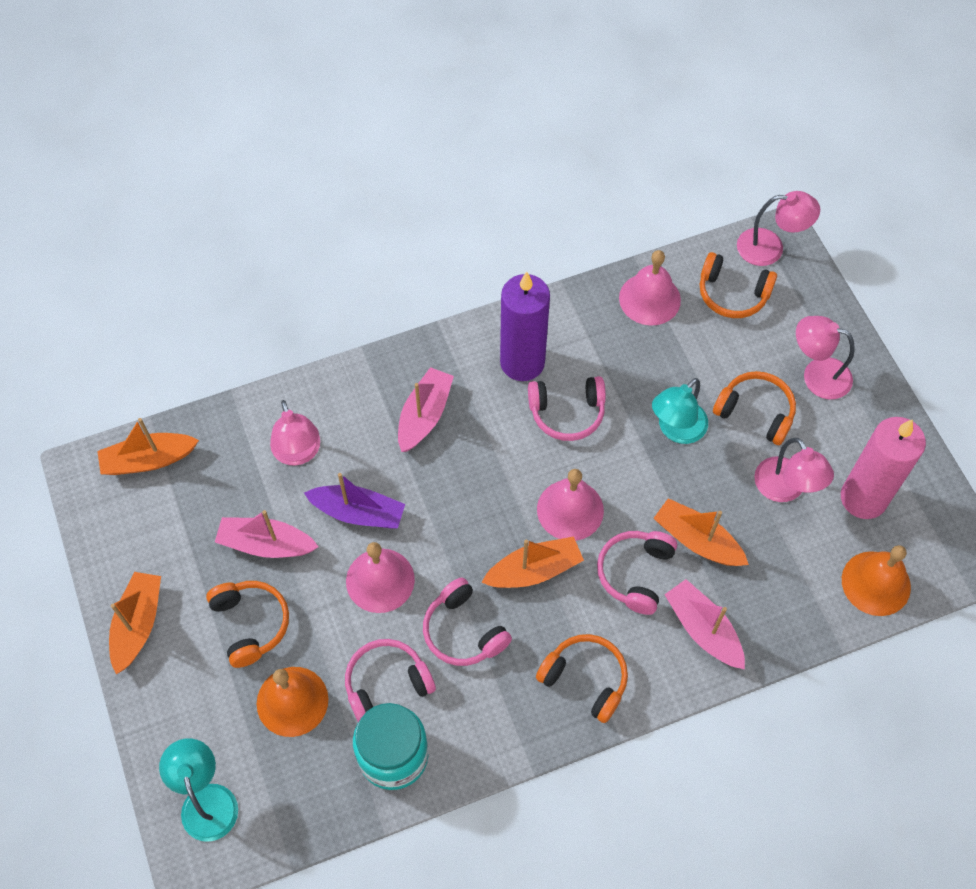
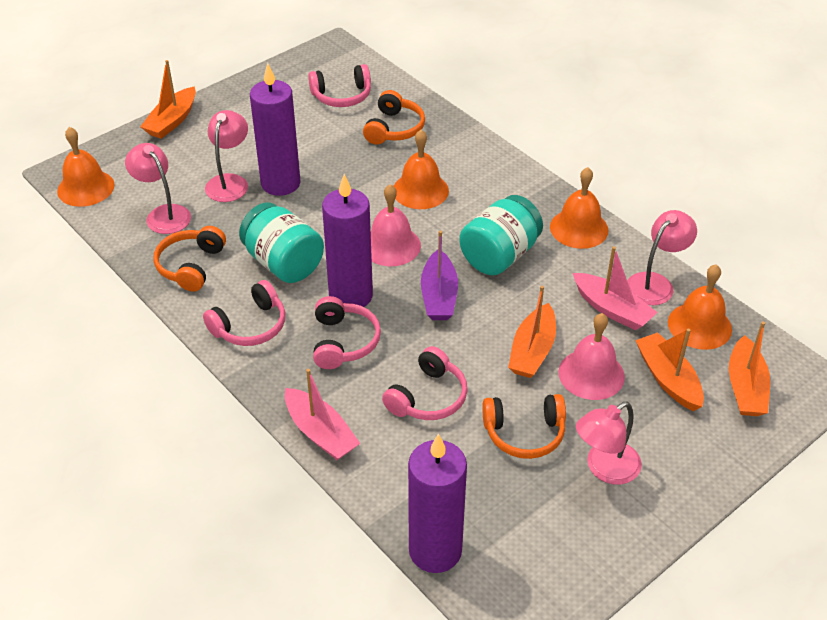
orange bell: 2 -> 4
orange headphones: 4 -> 3
pink bell: 3 -> 2
pink boat: 3 -> 2
pink candle: 1 -> 0
purple candle: 1 -> 3
turquoise jar: 1 -> 2
turquoise lamp: 2 -> 0

